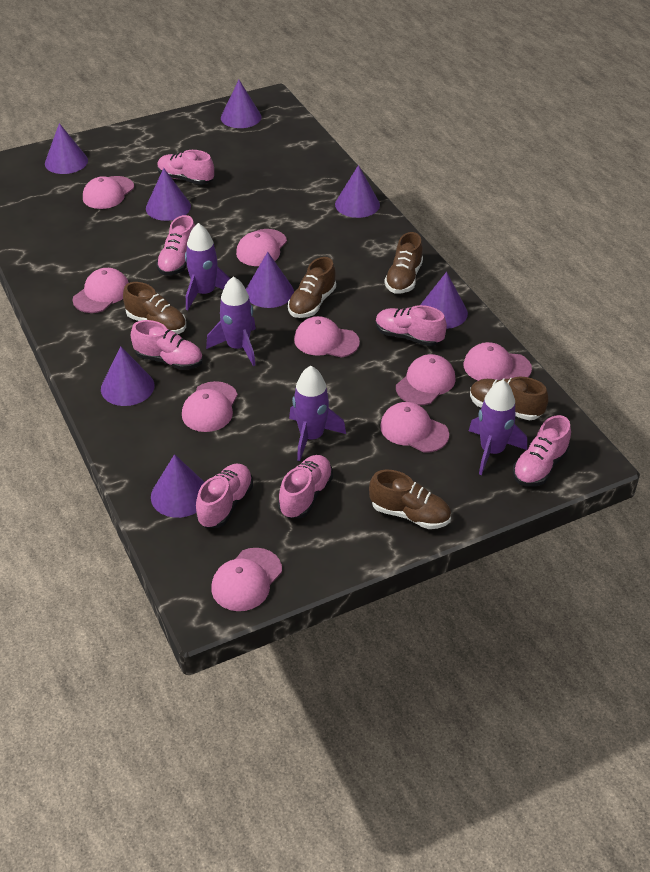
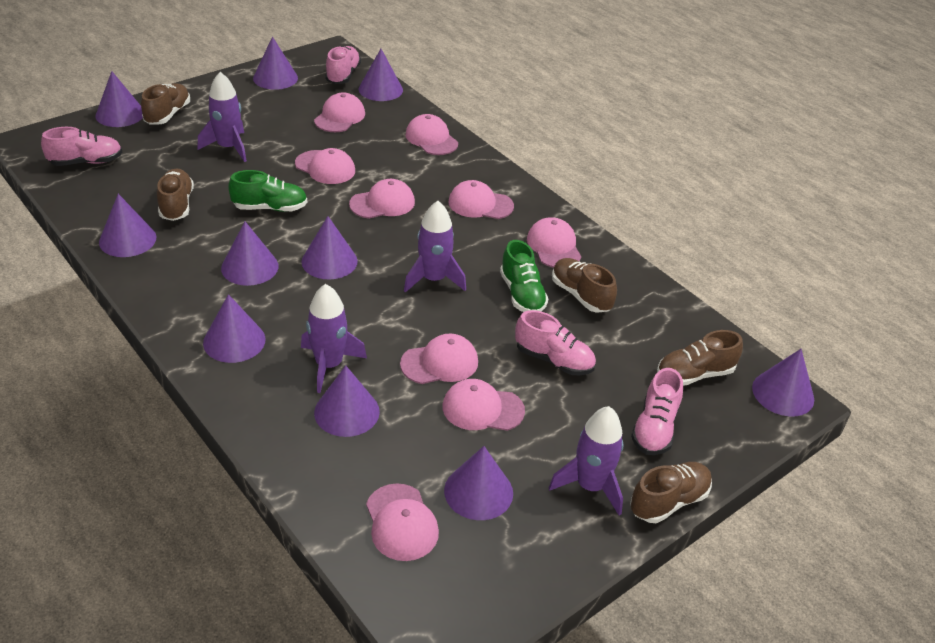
green shoe: 0 -> 2
pink shoe: 7 -> 4
purple cone: 8 -> 10

